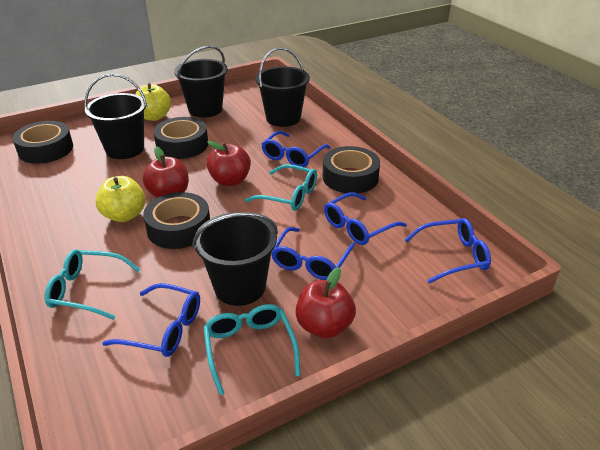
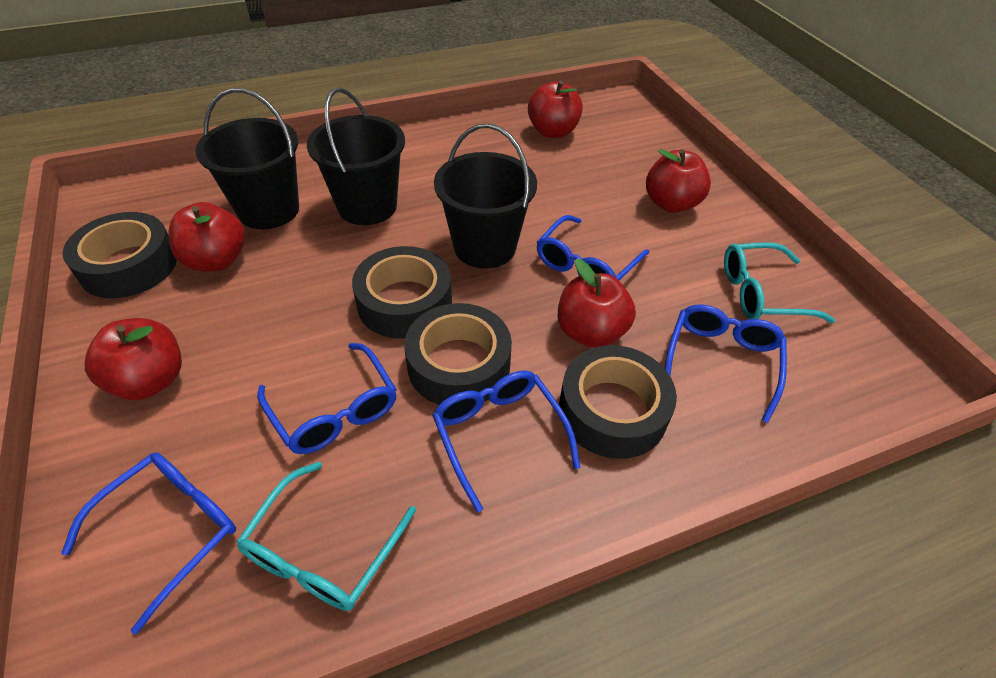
black bucket: 4 -> 3
red apple: 3 -> 5
turquoise glasses: 3 -> 2
yellow apple: 2 -> 0

